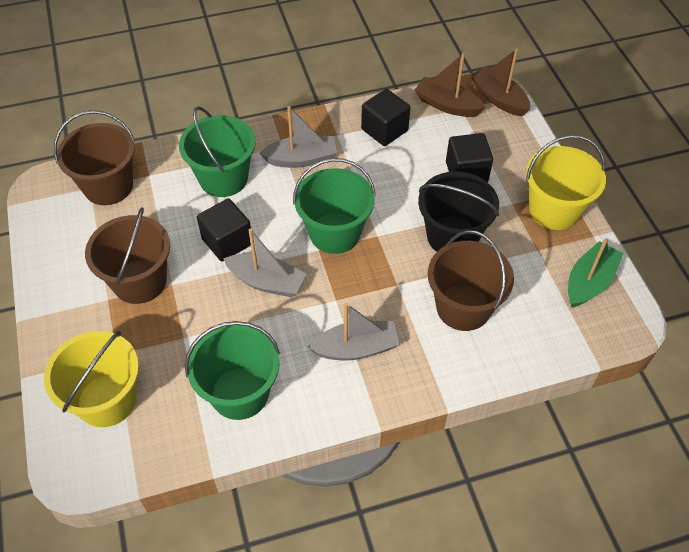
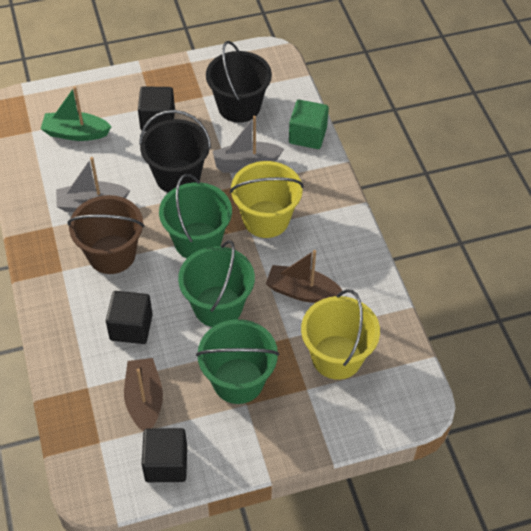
black bucket: 1 -> 2
brown bucket: 3 -> 1
green cube: 0 -> 1
grey boat: 3 -> 2

